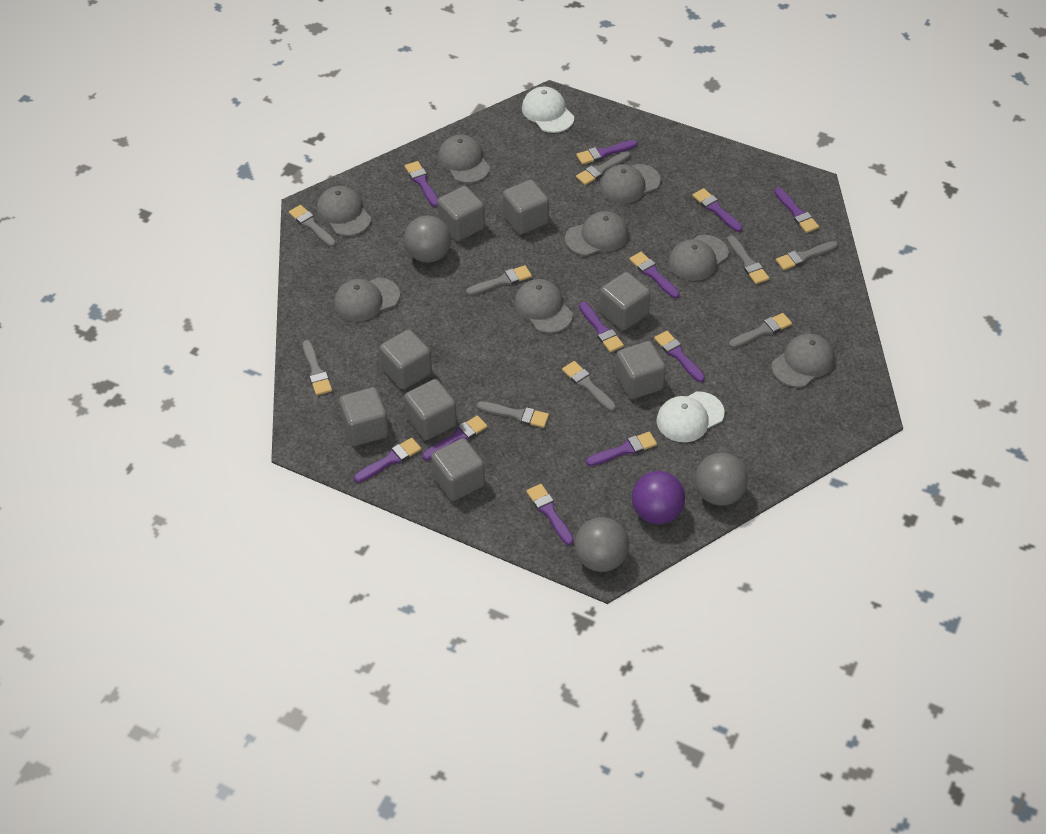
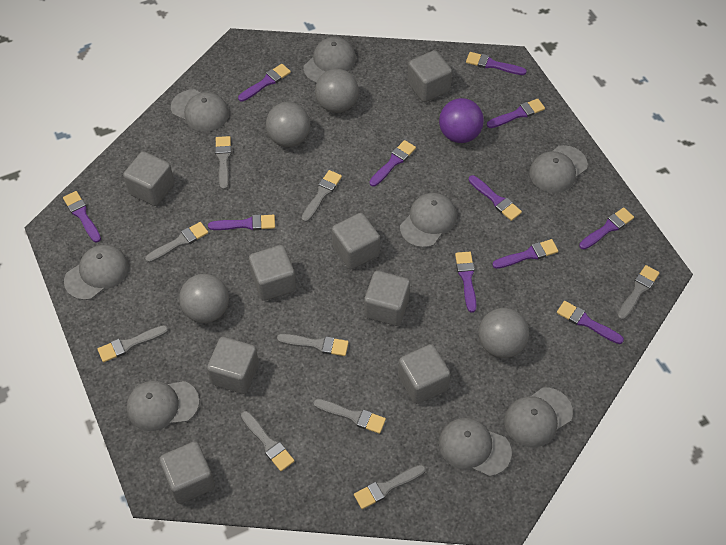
grey ball: 3 -> 4
white cap: 2 -> 0

